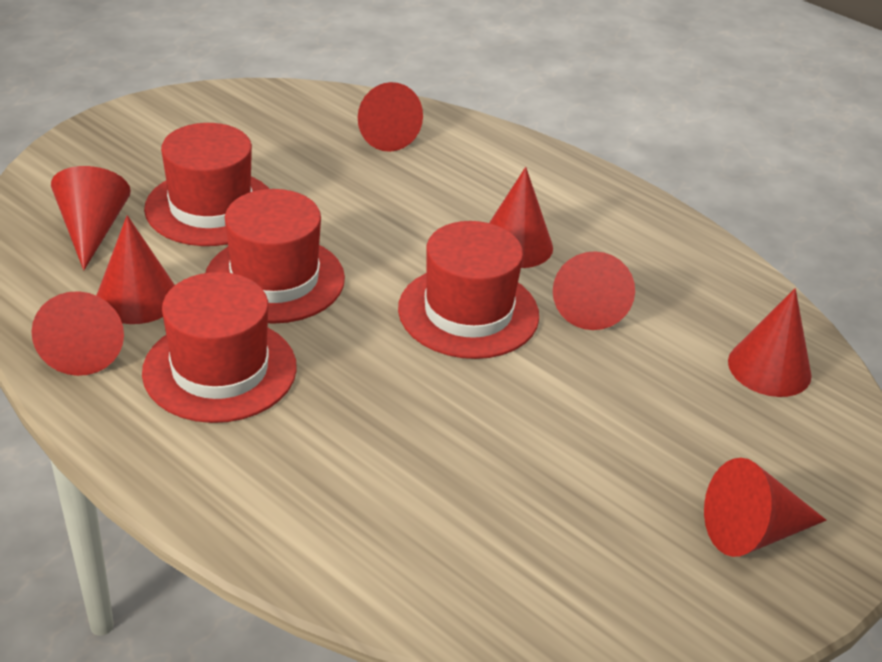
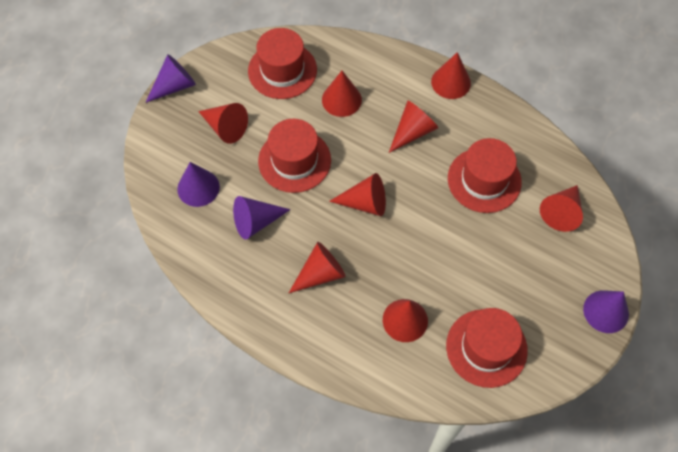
purple cone: 0 -> 4

